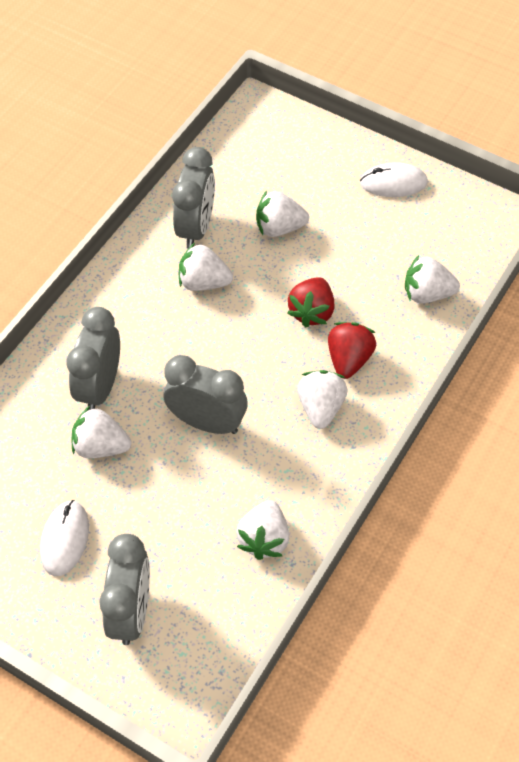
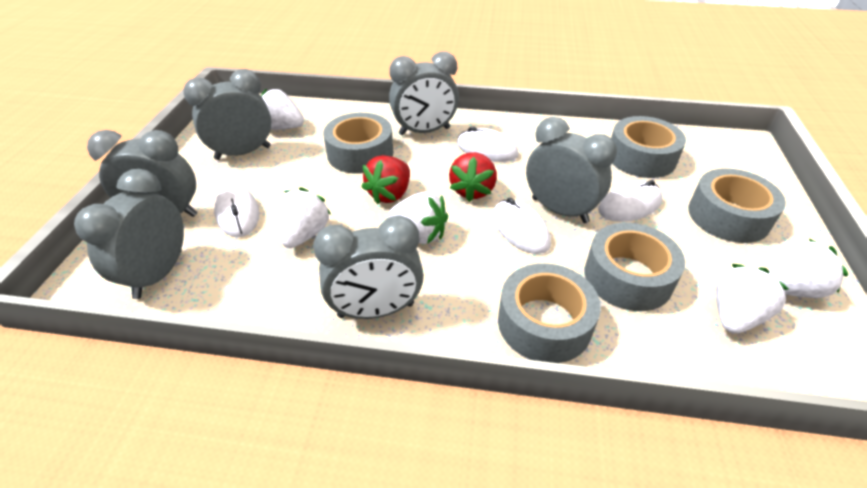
grey clock: 4 -> 6
grey tape: 0 -> 5
white mouse: 2 -> 4
white strawberry: 6 -> 5

